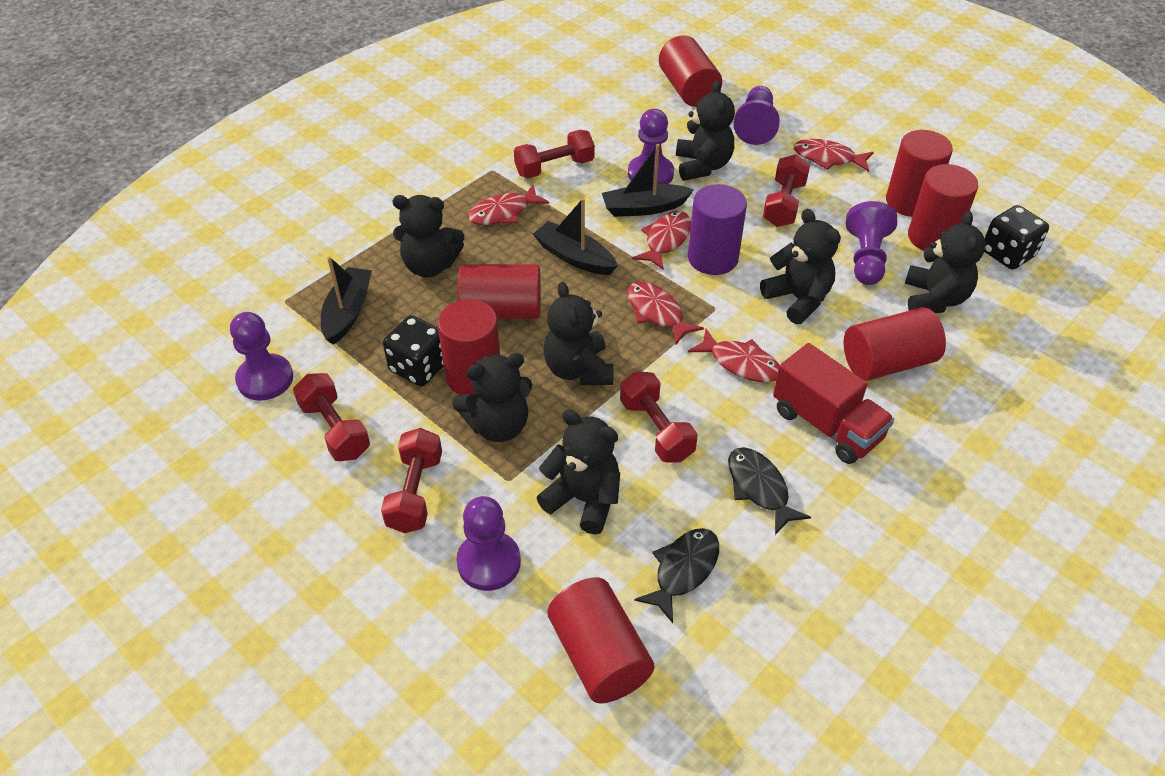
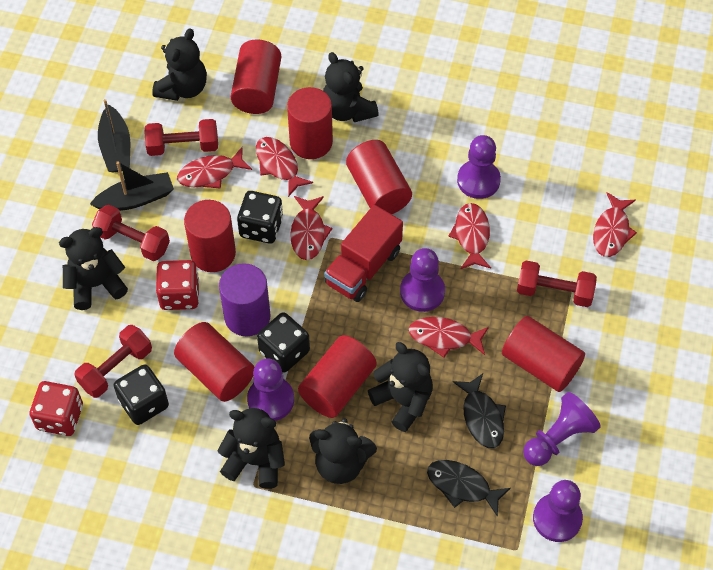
black boat: 3 -> 2
black dice: 2 -> 3
black teddy bear: 7 -> 6
red dice: 0 -> 2
red dumbbell: 5 -> 4
red fish: 5 -> 6

